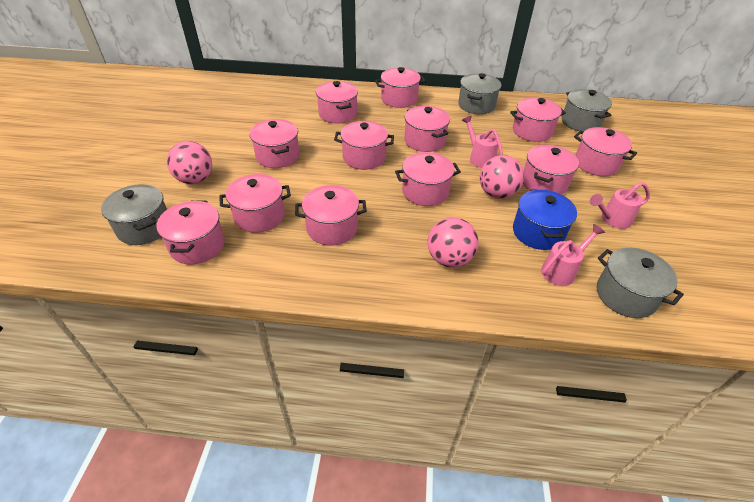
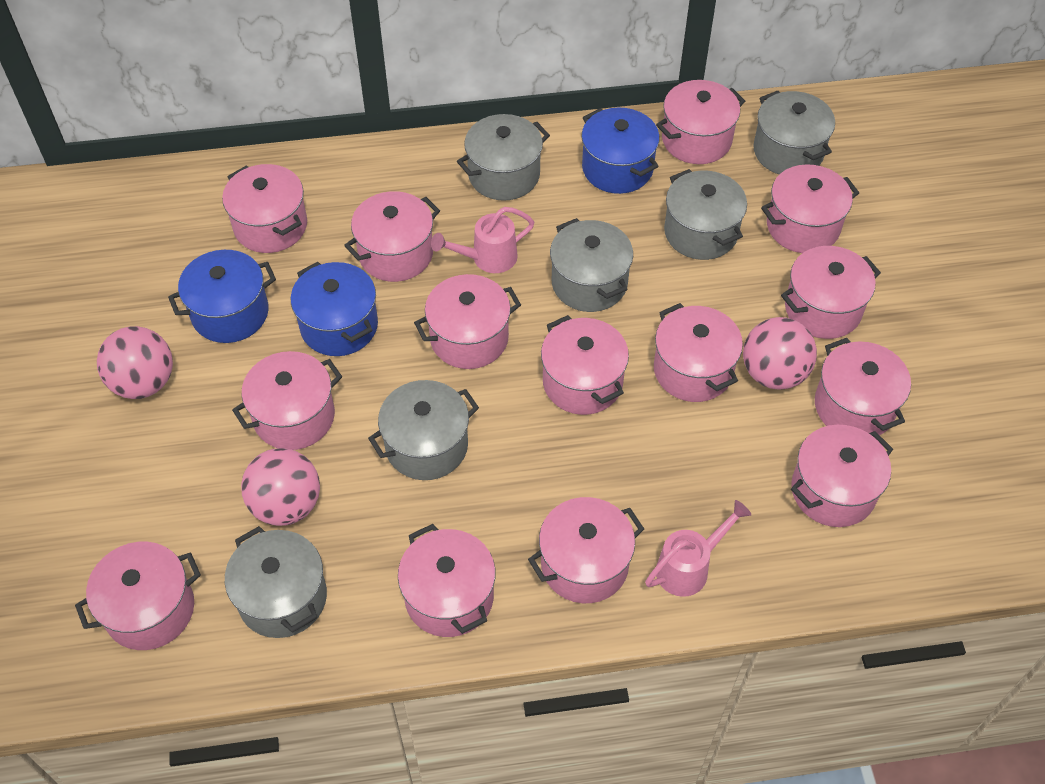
blue pot: 1 -> 3
grey pot: 4 -> 6
pink pot: 12 -> 14
pink watering can: 3 -> 2

